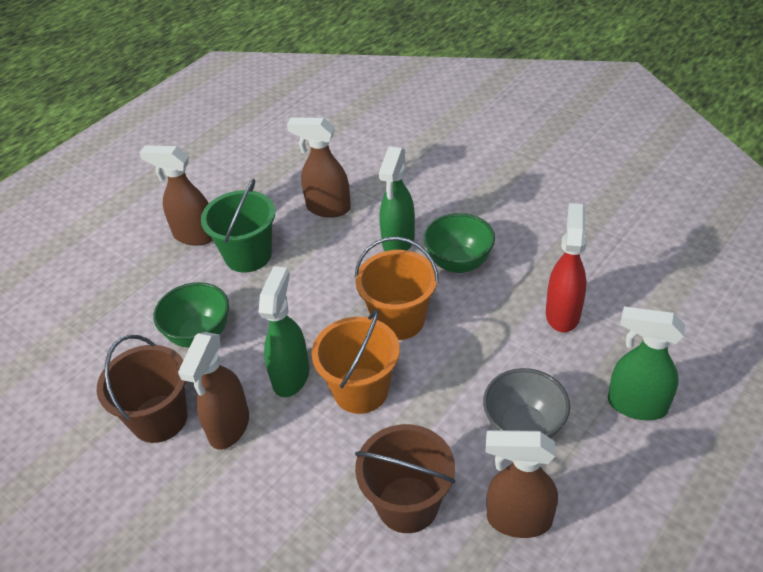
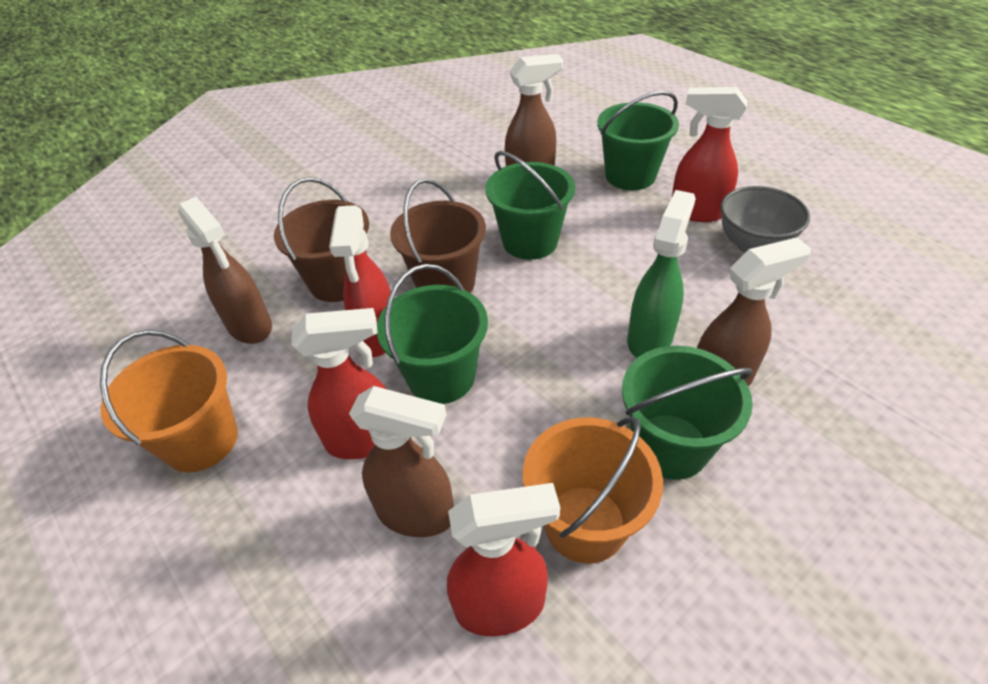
green bowl: 2 -> 0
green bucket: 1 -> 4
green spray bottle: 3 -> 1
red spray bottle: 1 -> 4

